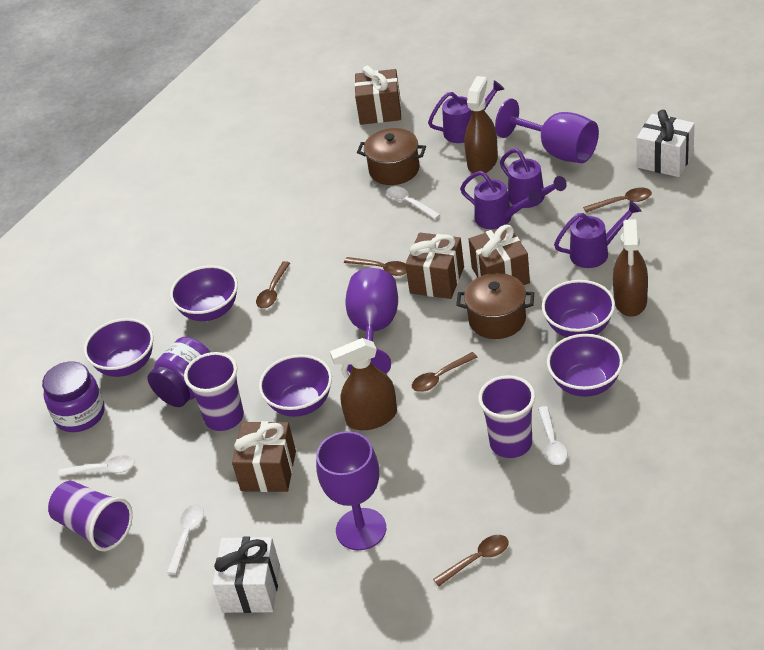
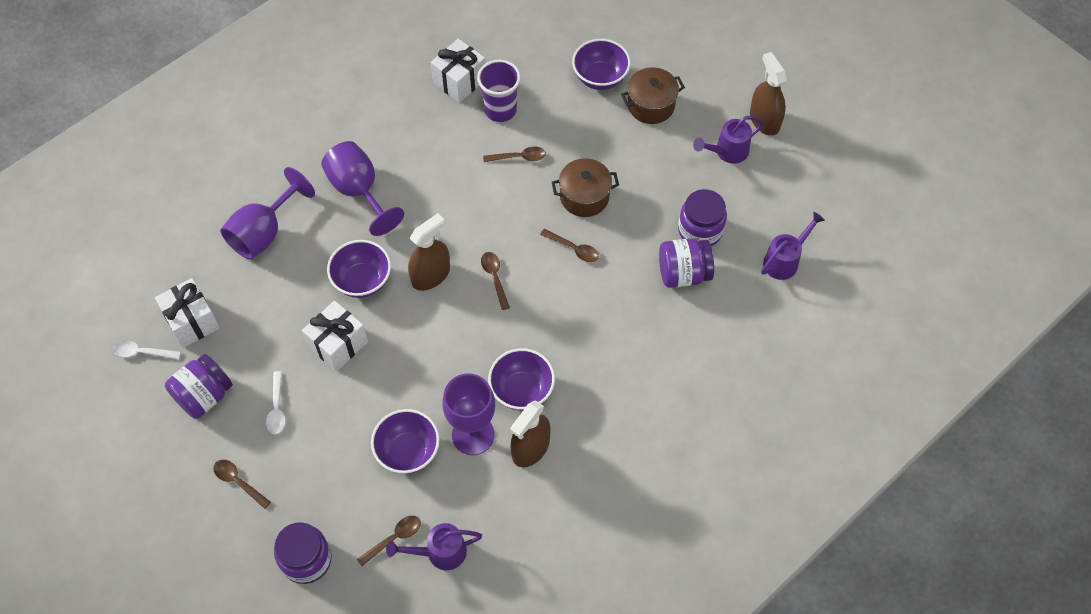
brown gift: 4 -> 0
purple bowl: 5 -> 4
purple cup: 3 -> 1
purple jar: 2 -> 4
purple watering can: 4 -> 3
white gift: 2 -> 3
white spoon: 4 -> 2

